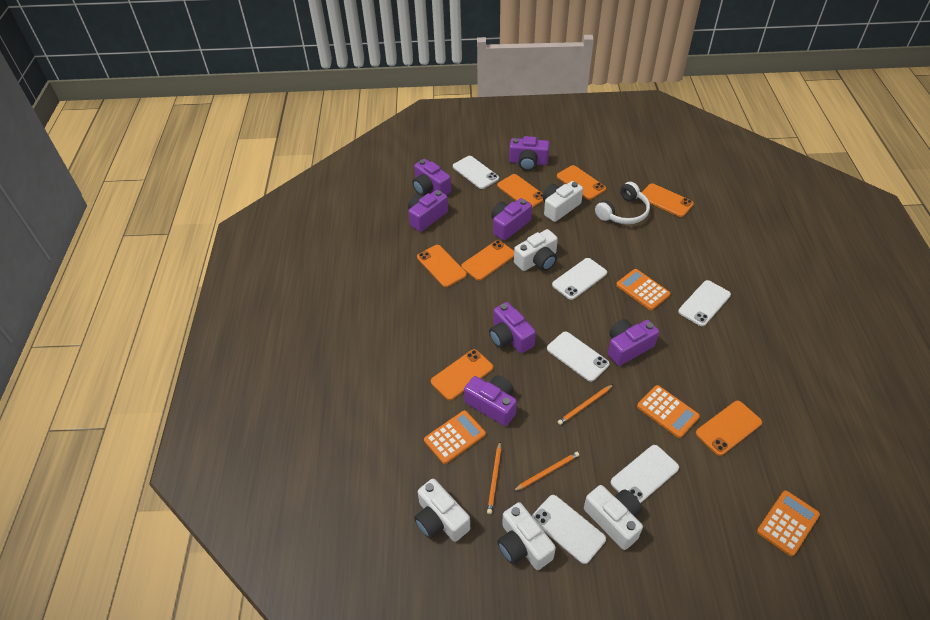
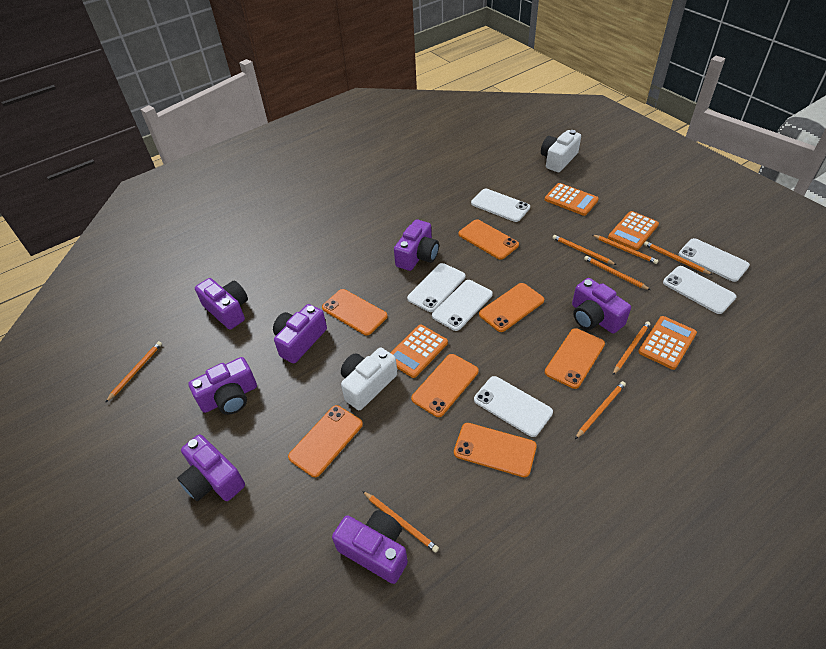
orange pencil: 3 -> 8
white camera: 5 -> 2
white headphones: 1 -> 0

